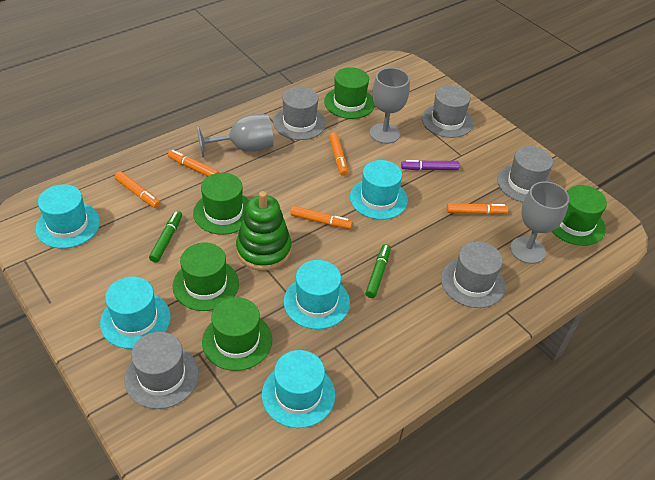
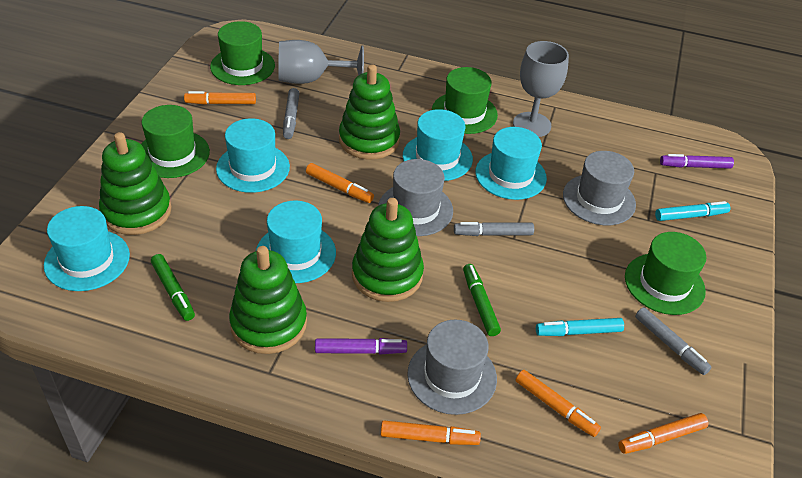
green hat: 5 -> 4
green stacking toy: 1 -> 4
grey goblet: 3 -> 2
grey hat: 5 -> 3
grey marker: 0 -> 3
purple marker: 1 -> 2
turquoise marker: 0 -> 2

